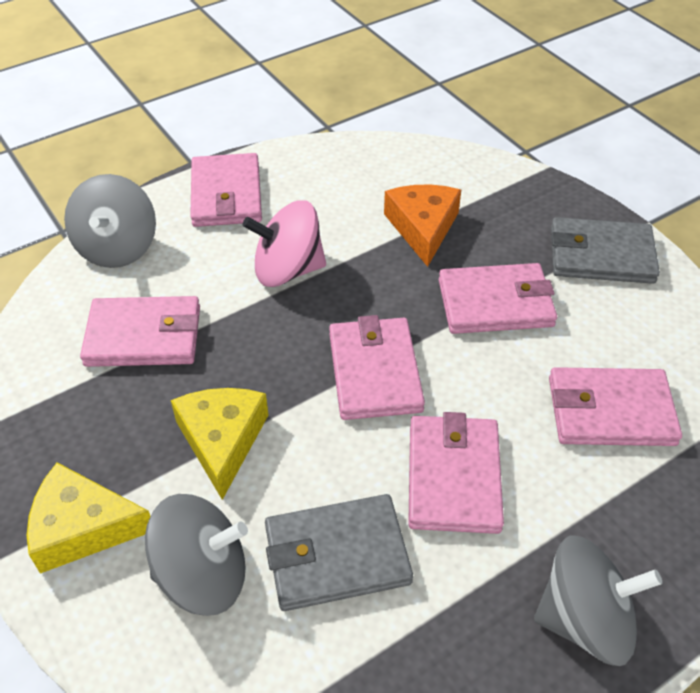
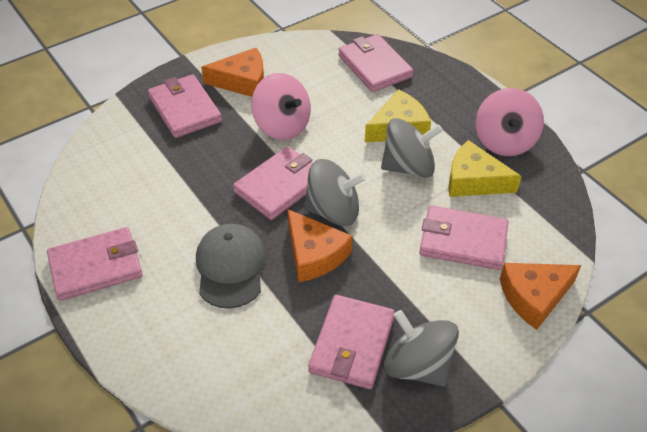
grey cap: 0 -> 1
grey wallet: 2 -> 0
orange cheese: 1 -> 3
pink spinning top: 1 -> 2

